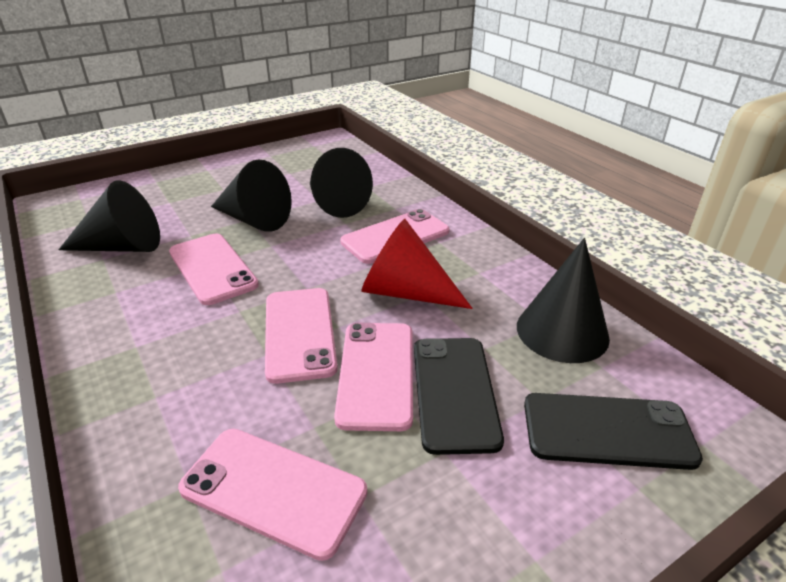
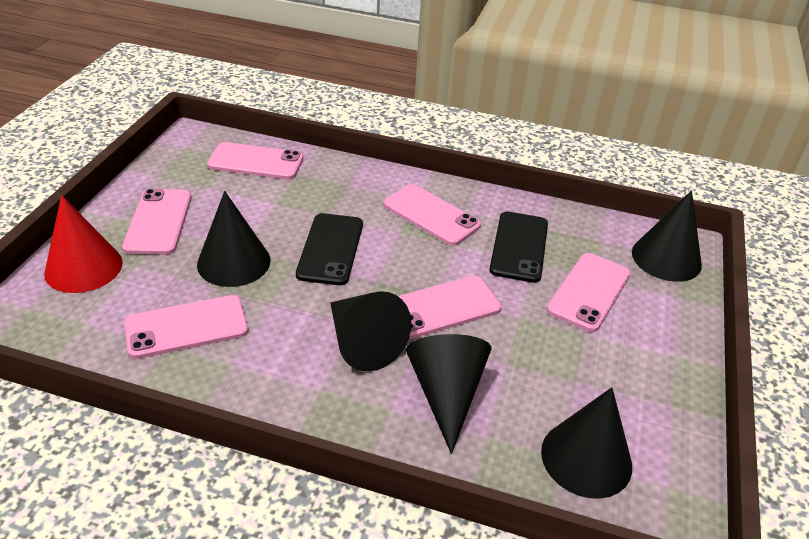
black cone: 4 -> 5
pink phone: 5 -> 6

